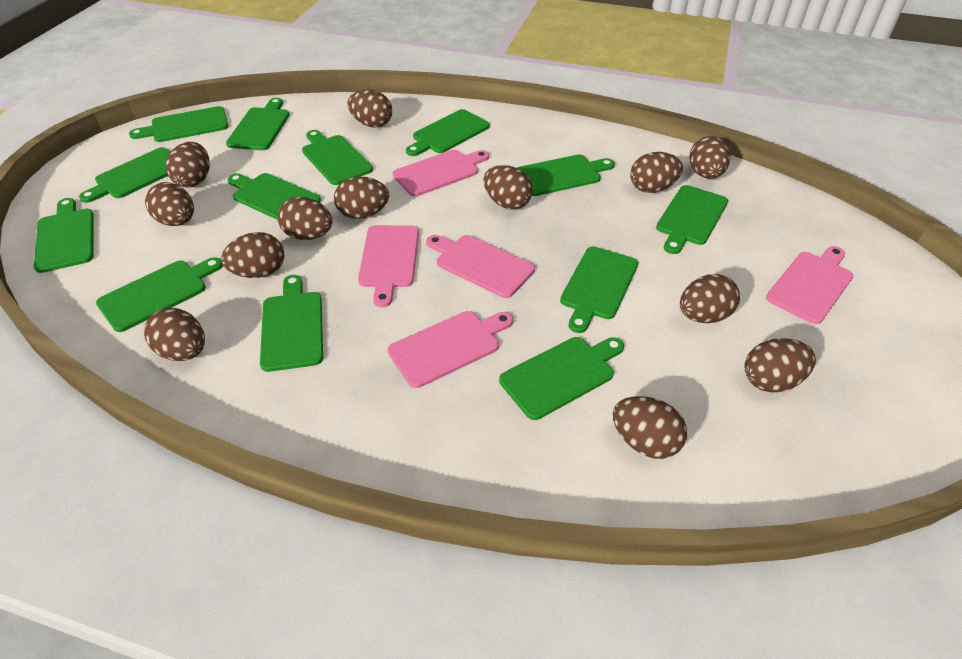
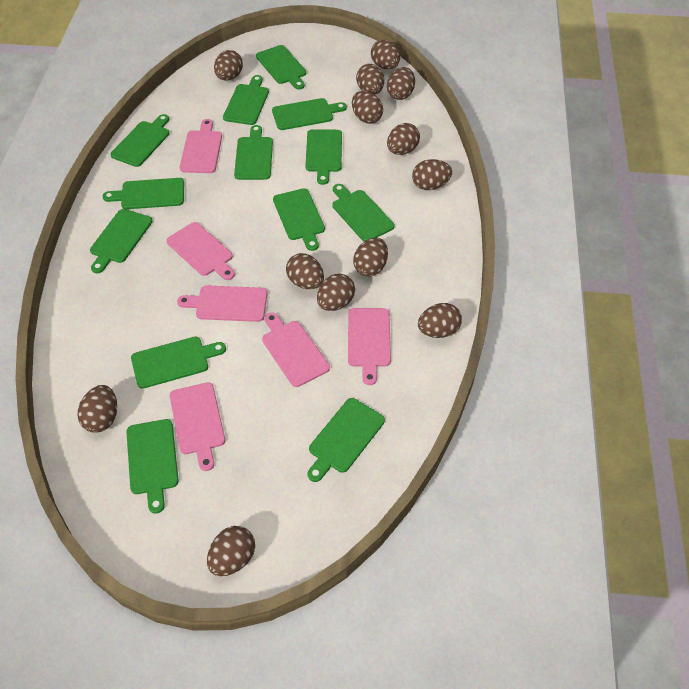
pink cutting board: 5 -> 6

